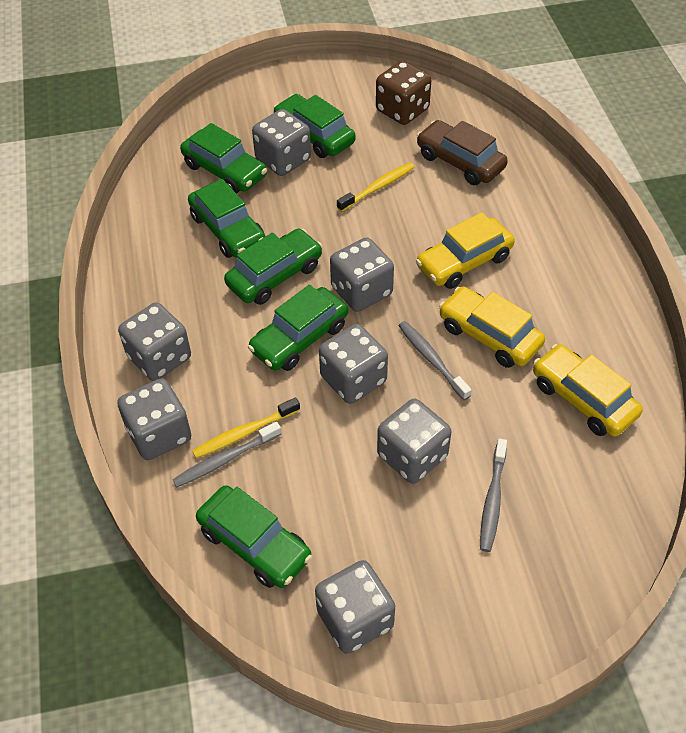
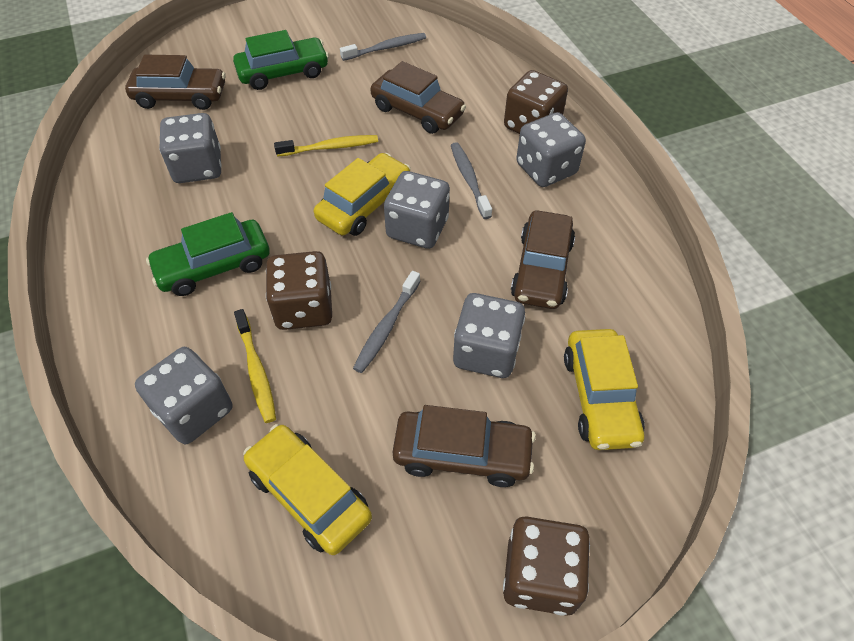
brown car: 1 -> 4
brown dice: 1 -> 3
green car: 6 -> 2
grey dice: 7 -> 5

